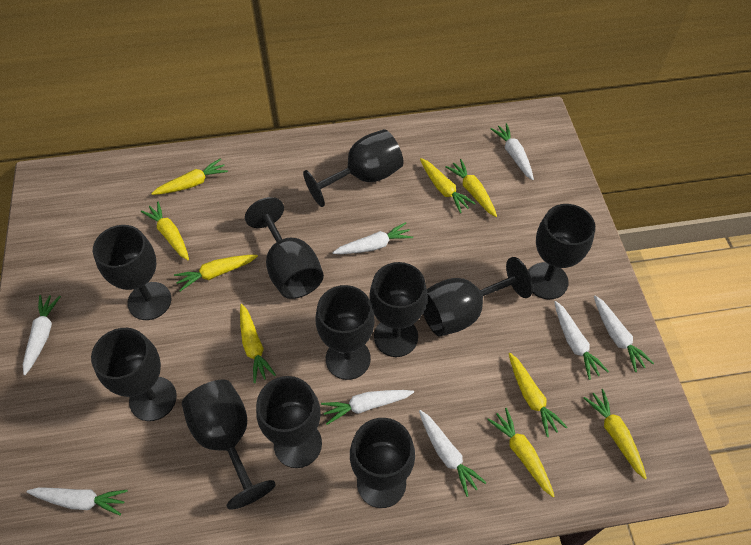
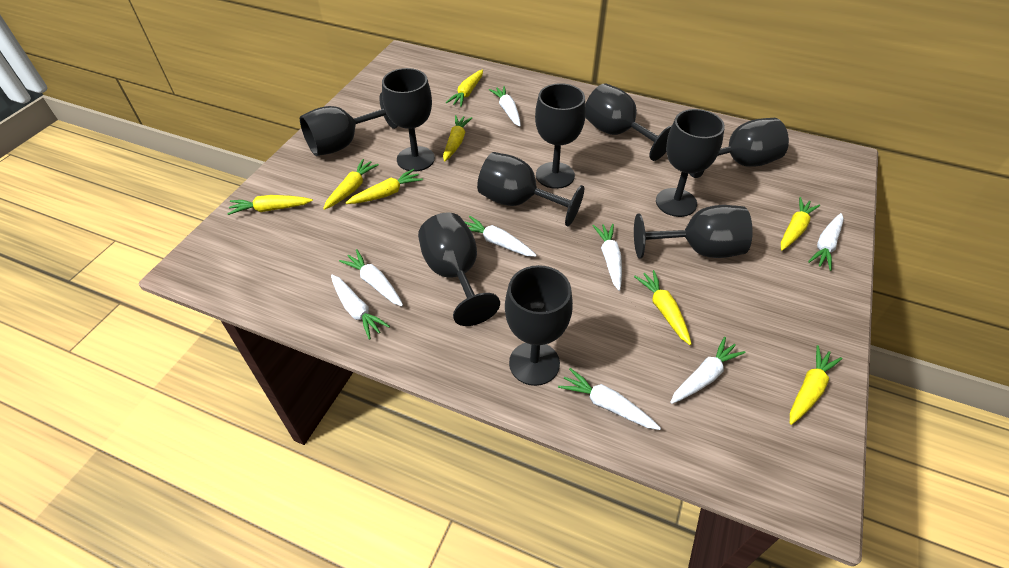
black goblet: 11 -> 10
yellow carrot: 9 -> 8

